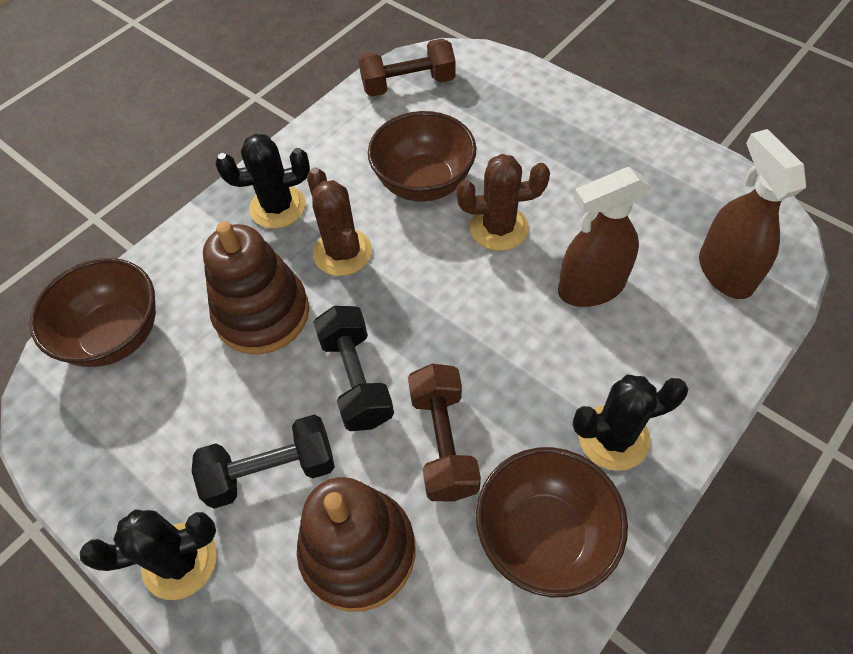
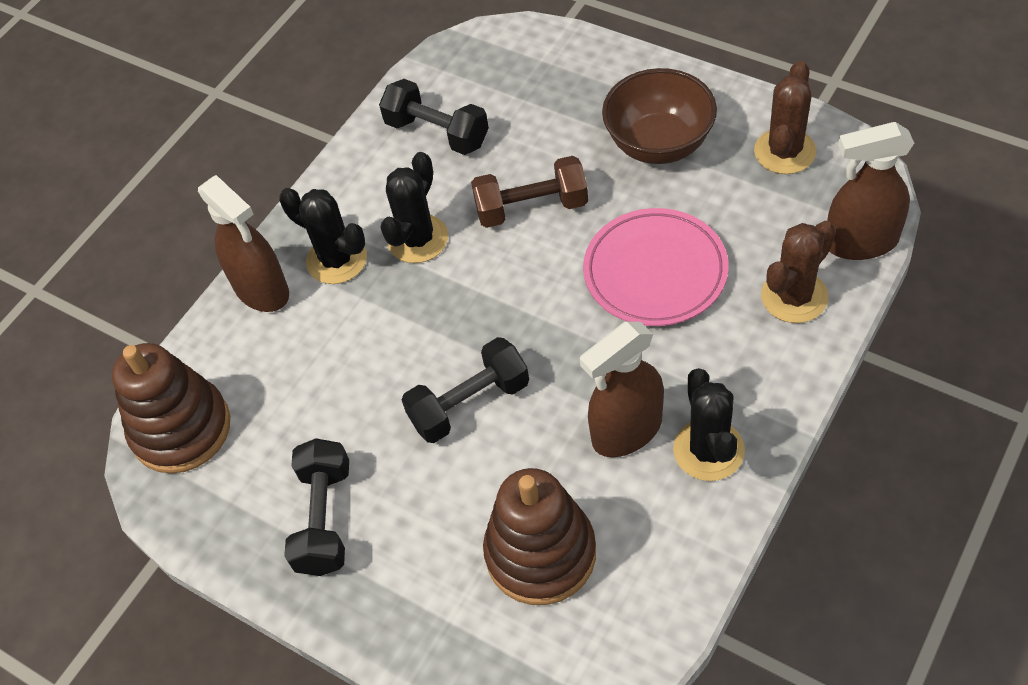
black dumbbell: 2 -> 3
brown bowl: 3 -> 1
brown dumbbell: 2 -> 1
brown spray bottle: 2 -> 3
pink plate: 0 -> 1

